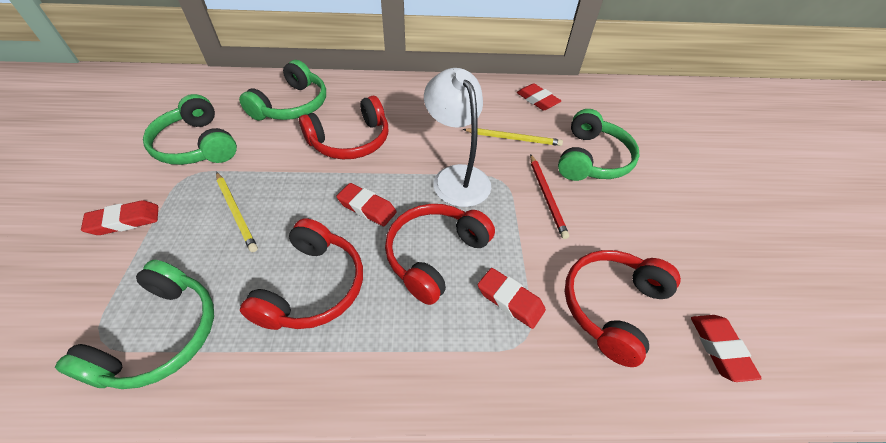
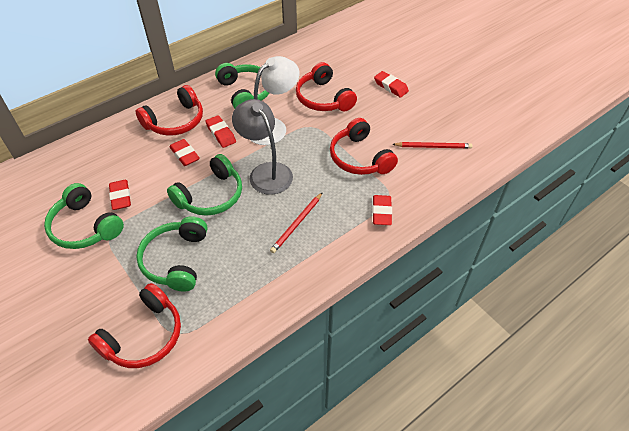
grey lamp: 0 -> 1
red pencil: 1 -> 2
yellow pencil: 2 -> 0

